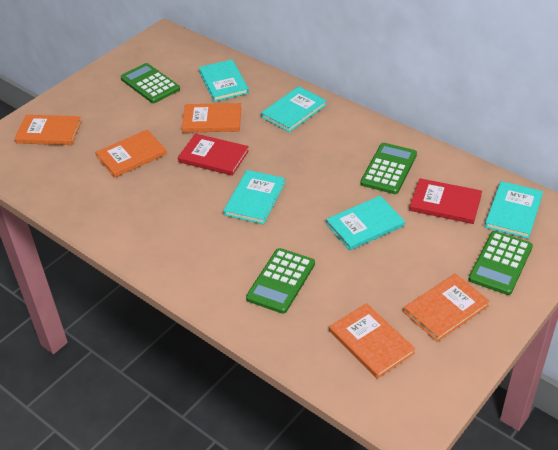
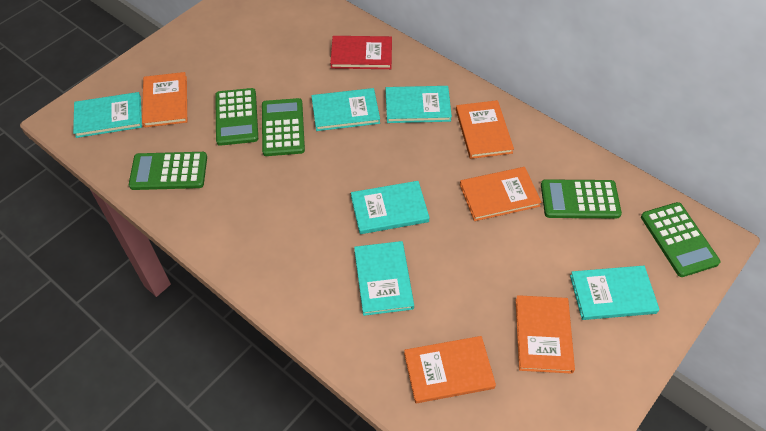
green calculator: 4 -> 5
red book: 2 -> 1
turquoise book: 5 -> 6

